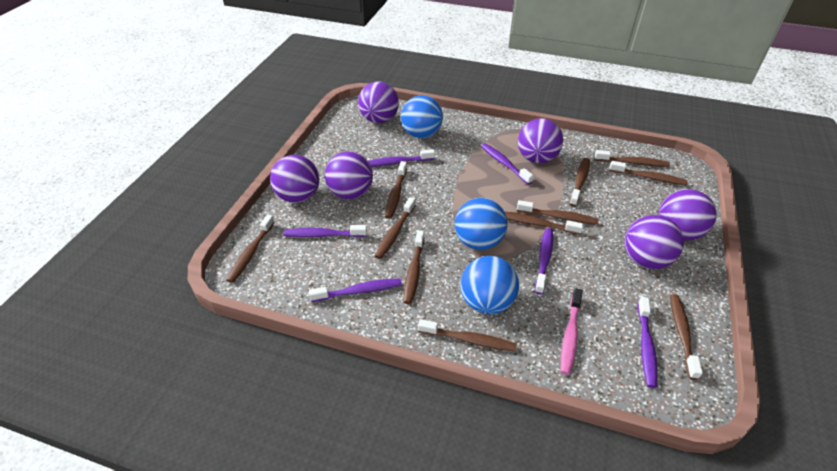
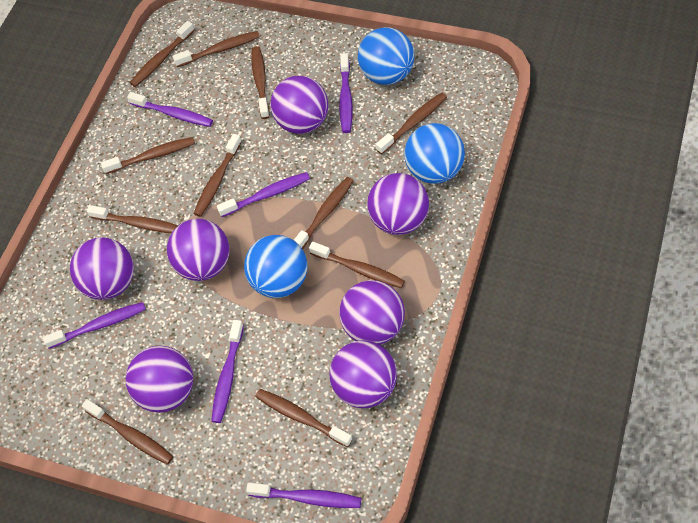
pink toothbrush: 1 -> 0
purple ball: 6 -> 7

